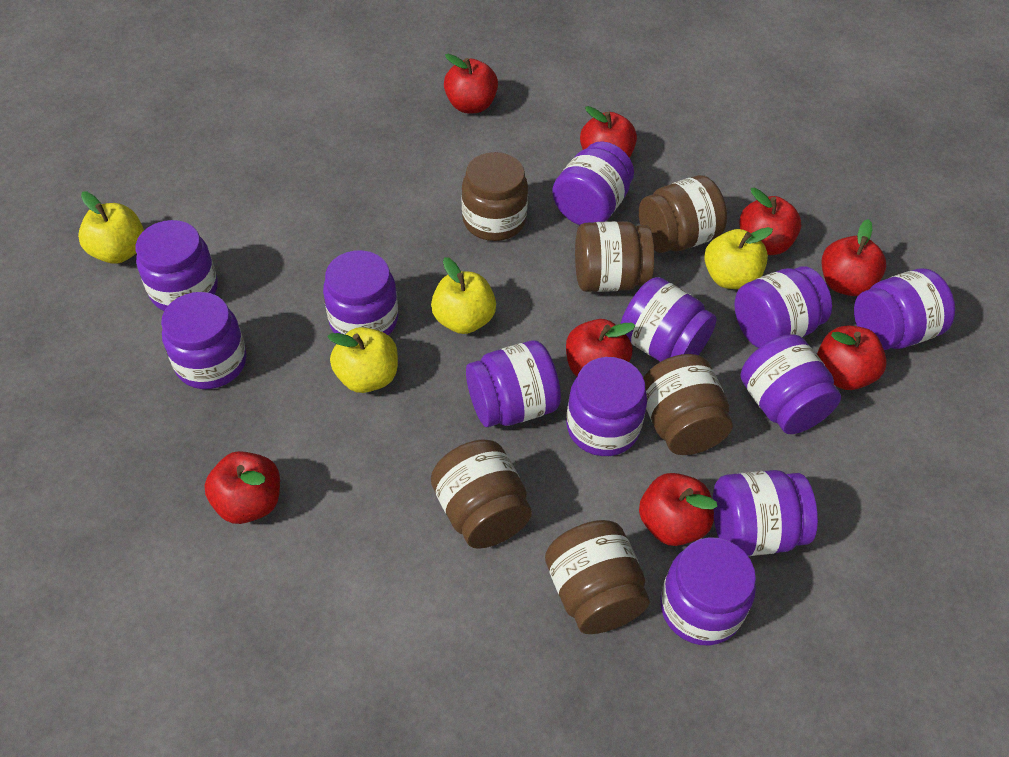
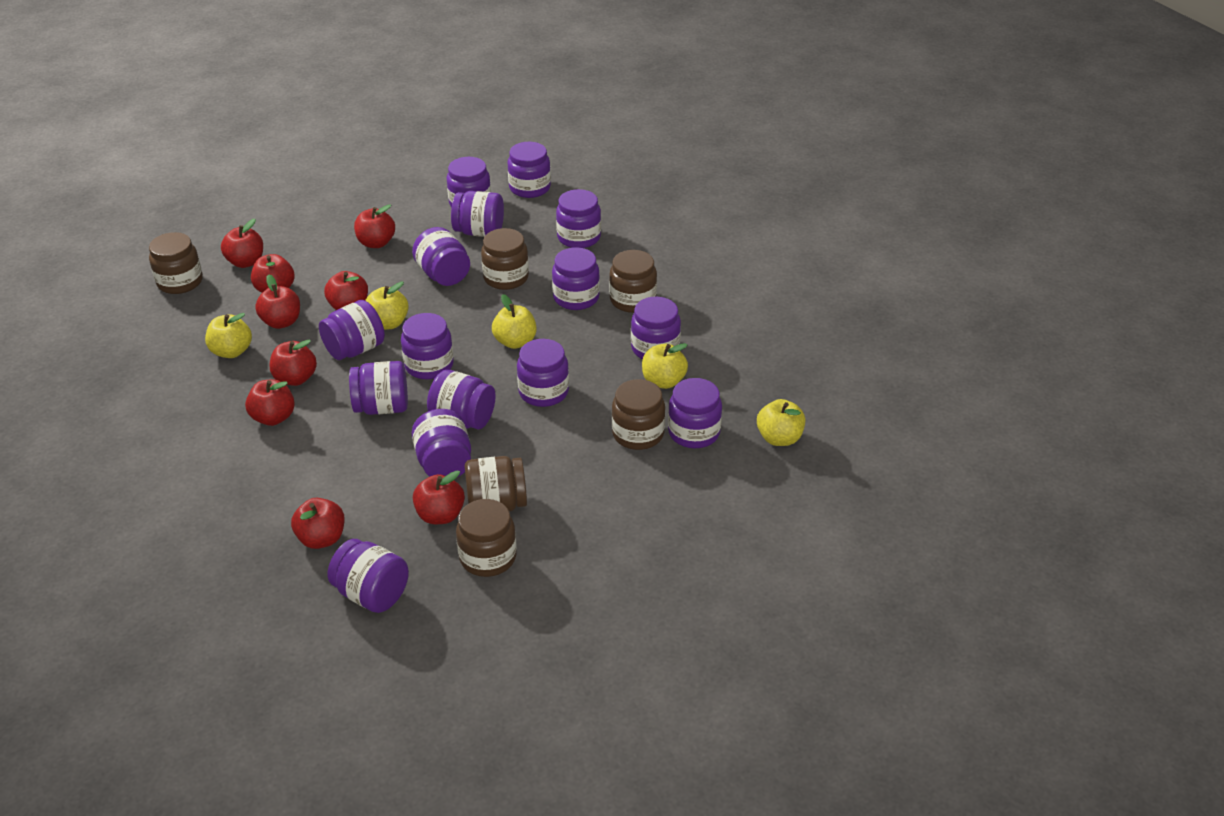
purple jar: 12 -> 15
red apple: 8 -> 9
yellow apple: 4 -> 5

